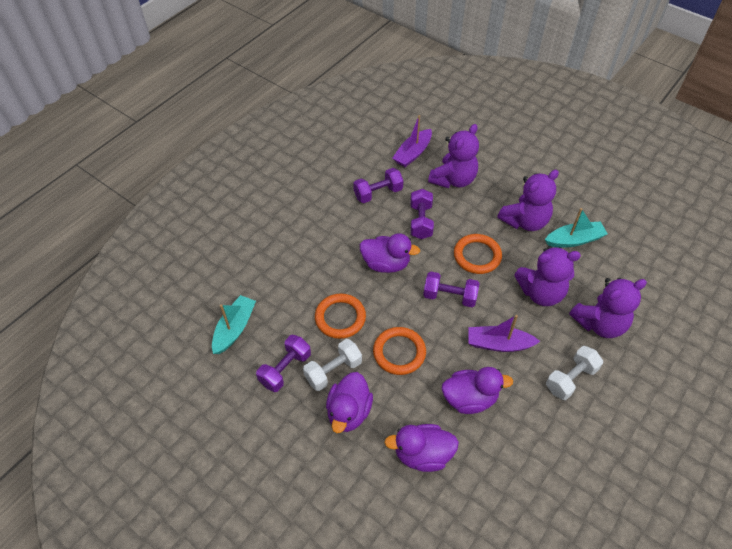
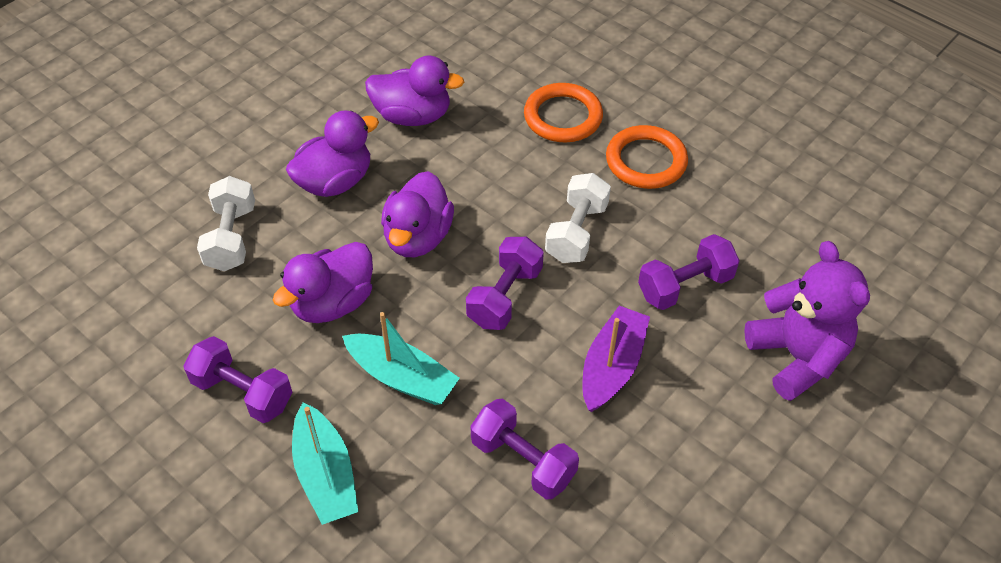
orange ring: 3 -> 2
purple boat: 2 -> 1
purple teddy bear: 4 -> 1

